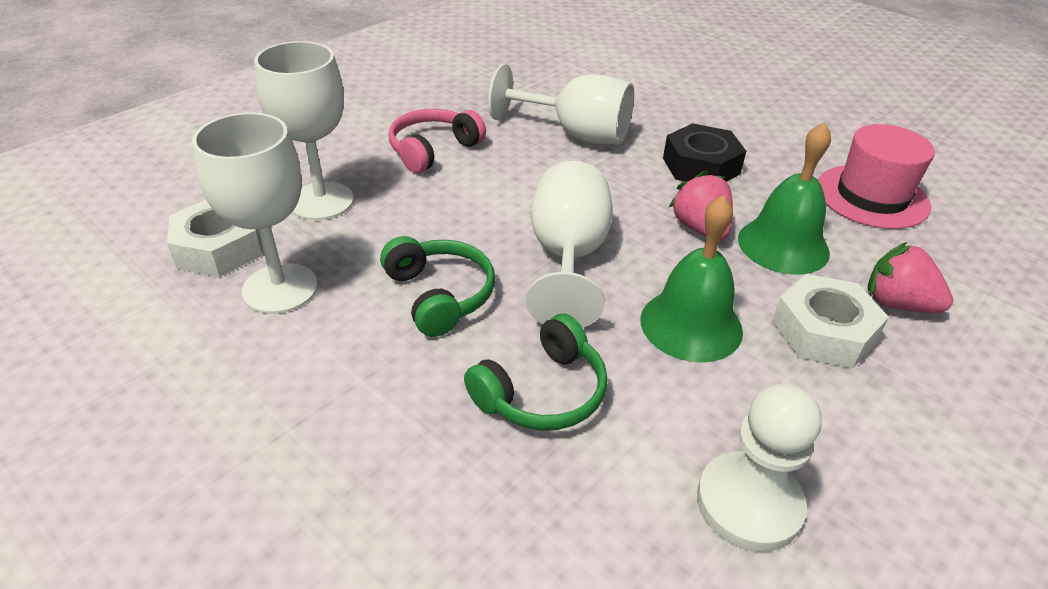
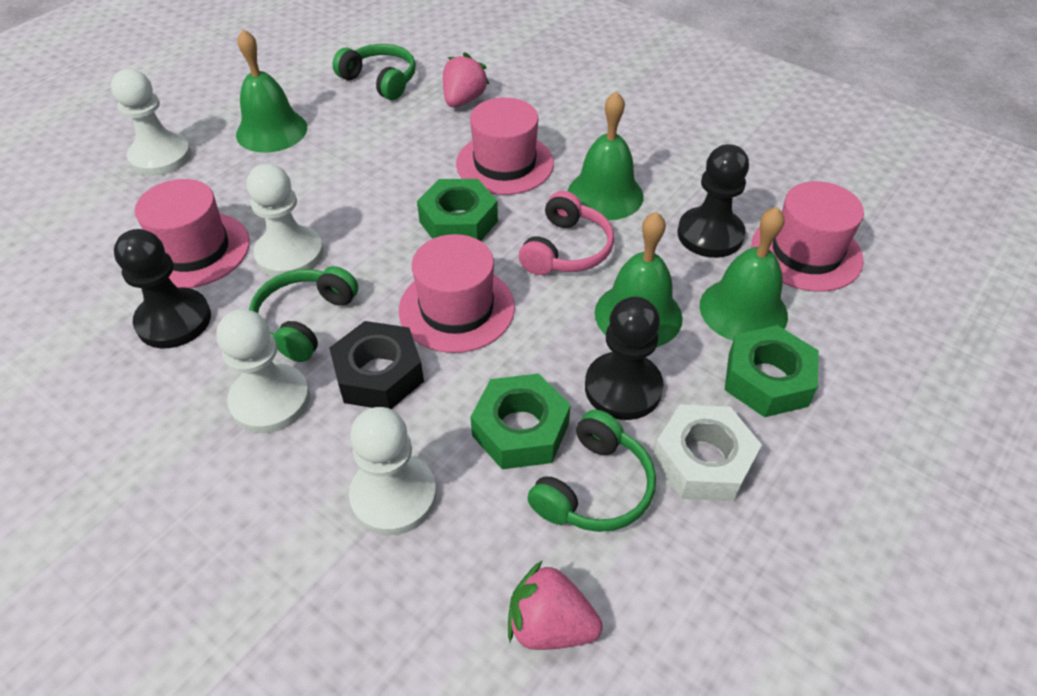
black pawn: 0 -> 3
green bell: 2 -> 4
green headphones: 2 -> 3
green nut: 0 -> 3
pink hat: 1 -> 4
white goblet: 4 -> 0
white nut: 2 -> 1
white pawn: 1 -> 4

